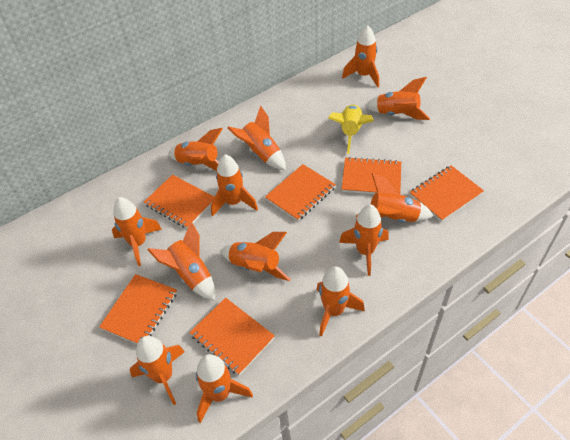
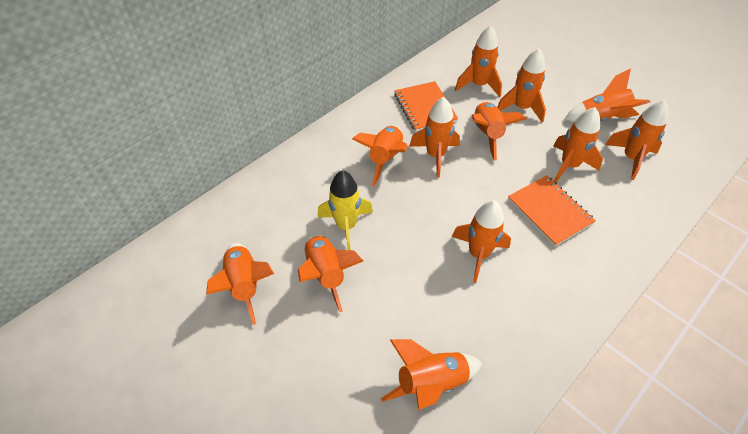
orange notebook: 6 -> 2
orange rocket: 13 -> 12

